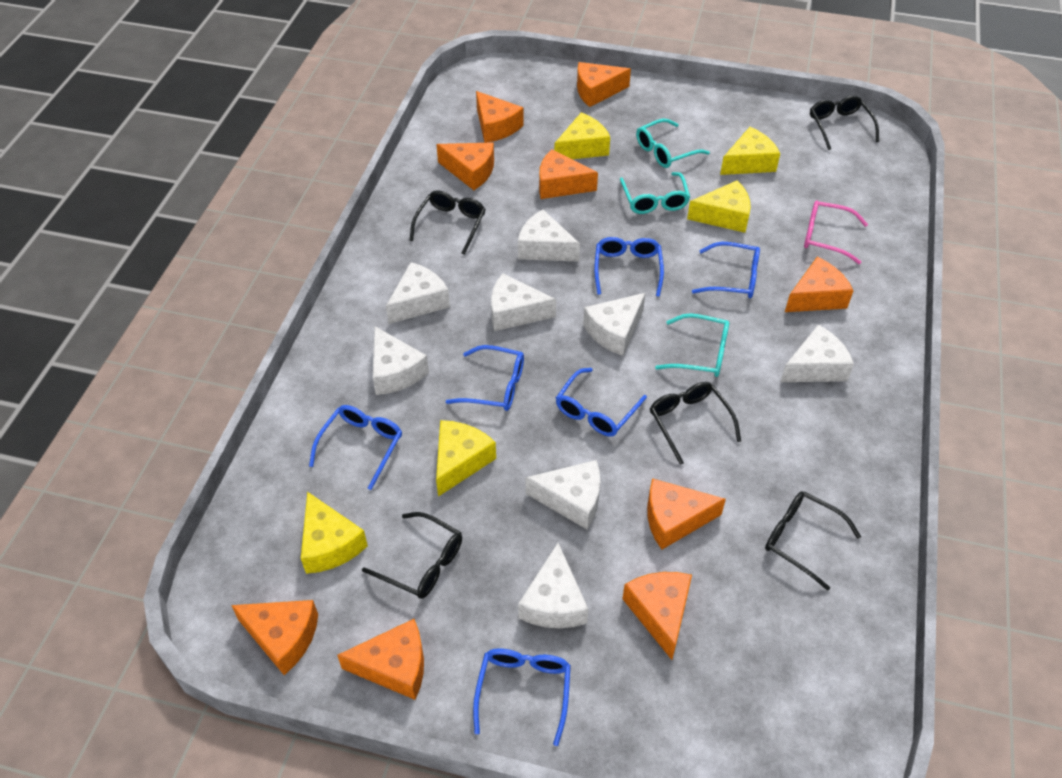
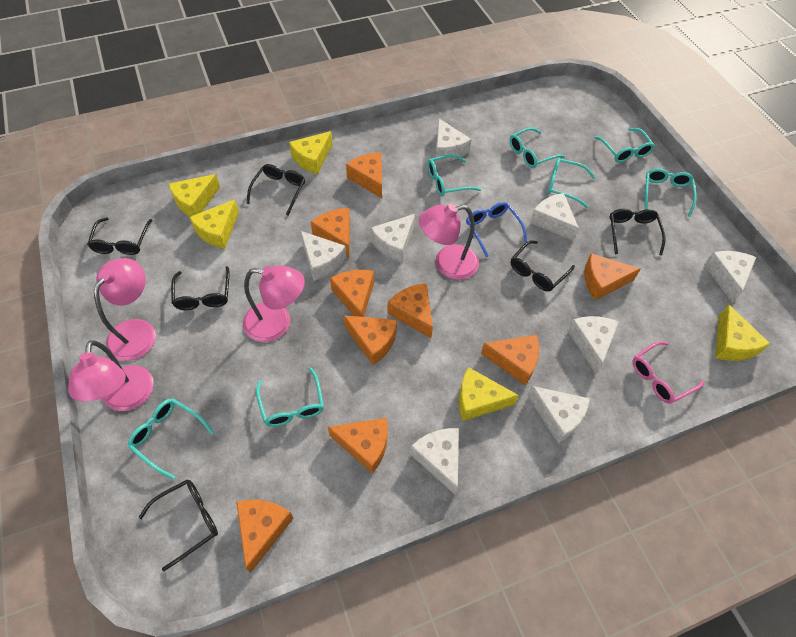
black glasses: 5 -> 6
blue glasses: 6 -> 1
pink lamp: 0 -> 4
turquoise glasses: 3 -> 7

